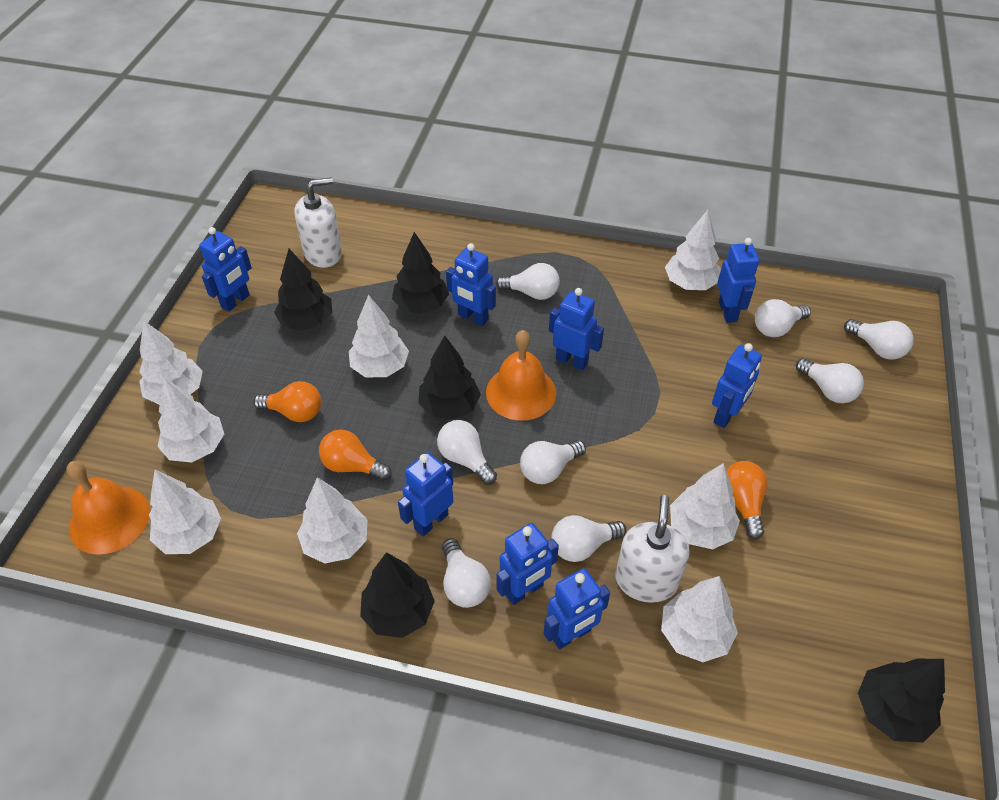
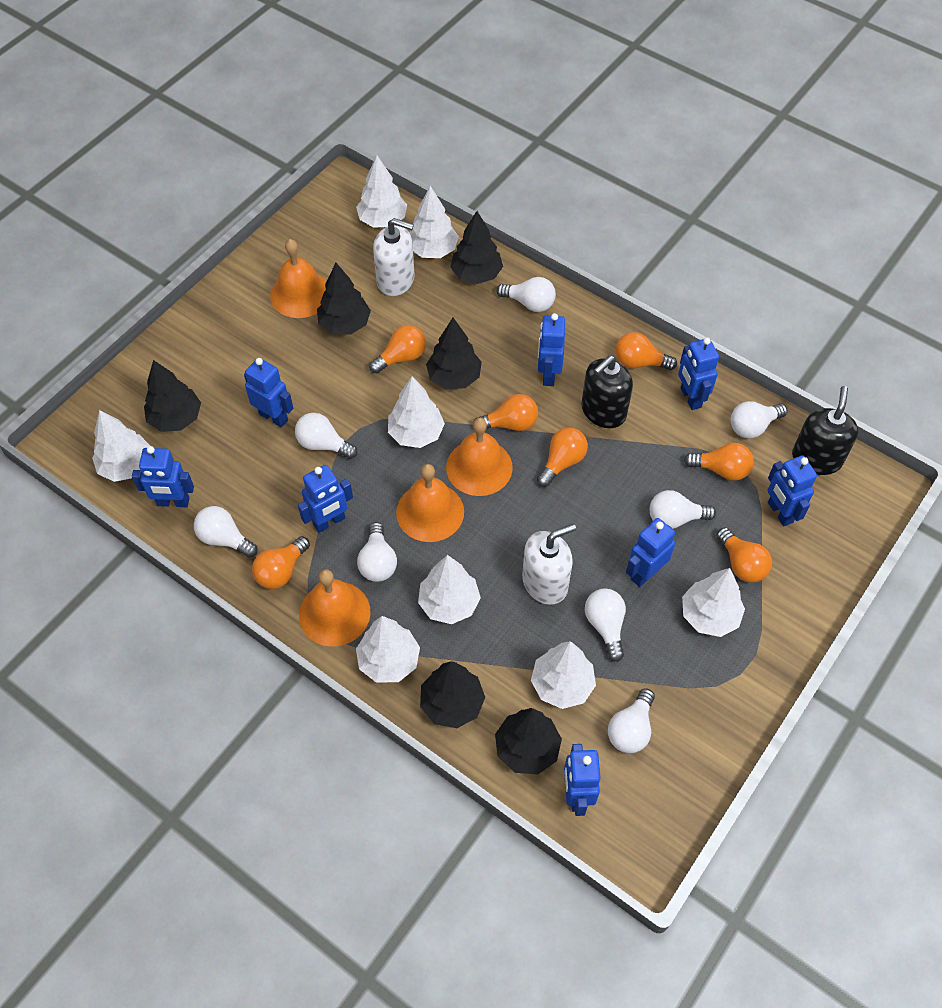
black soap dispenser: 0 -> 2
black tree: 5 -> 6
orange bell: 2 -> 4
orange light bulb: 3 -> 7

